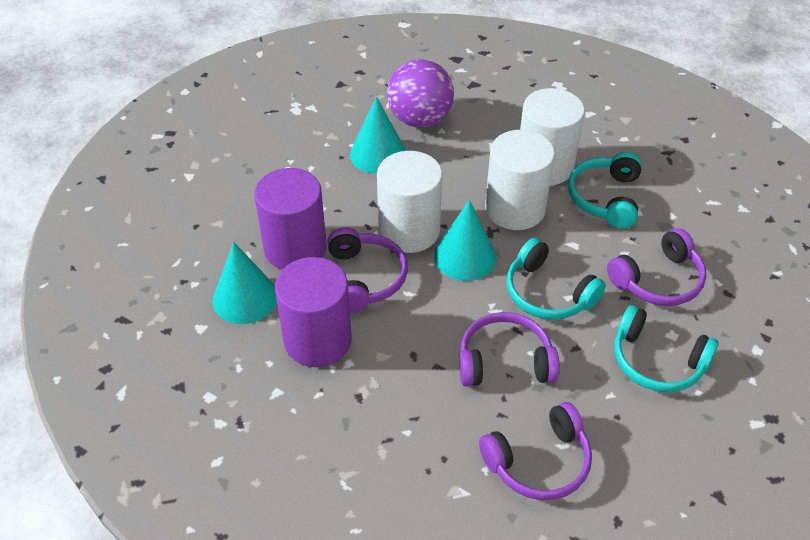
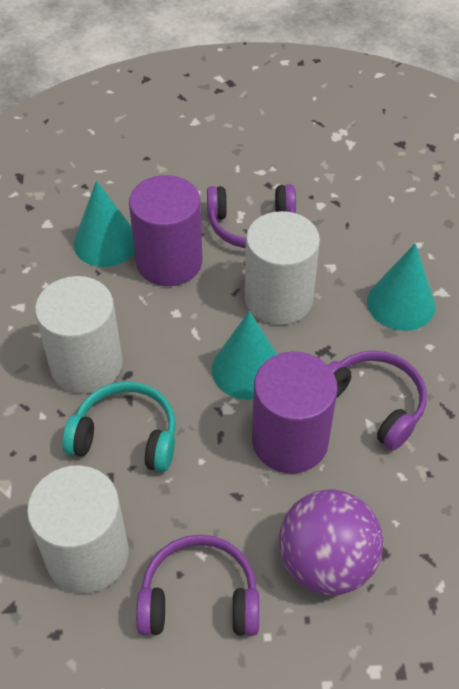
purple headphones: 4 -> 3
turquoise headphones: 3 -> 1

